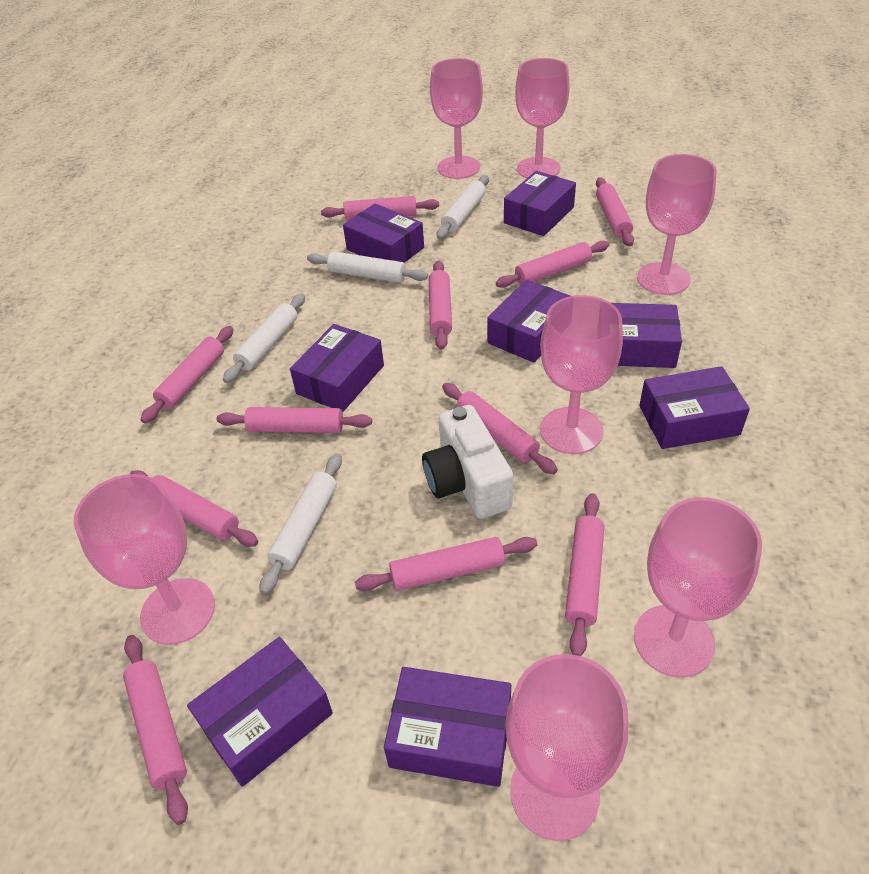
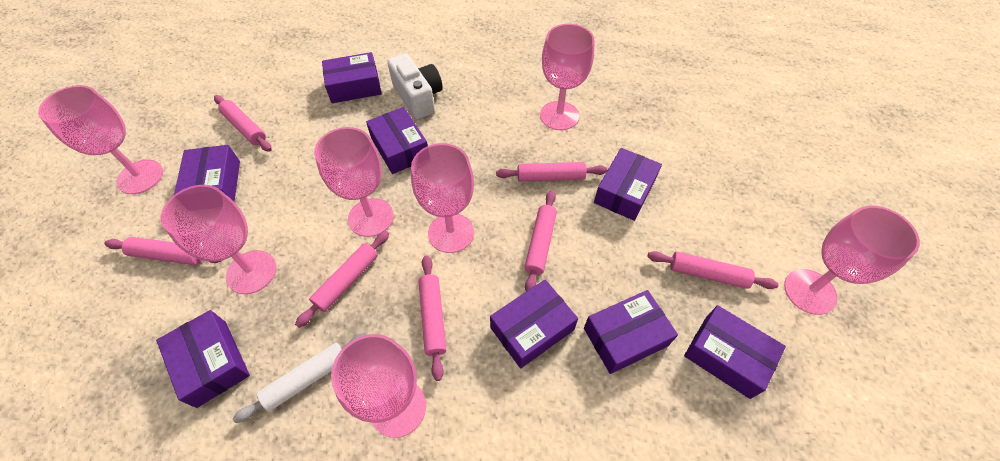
pink rolling pin: 11 -> 7
white rolling pin: 4 -> 1

